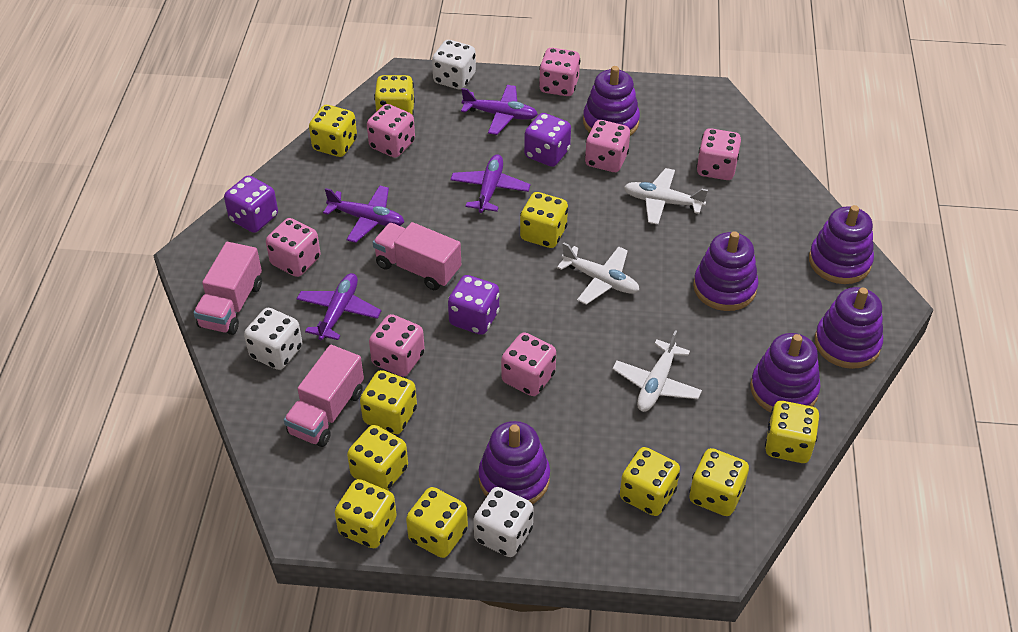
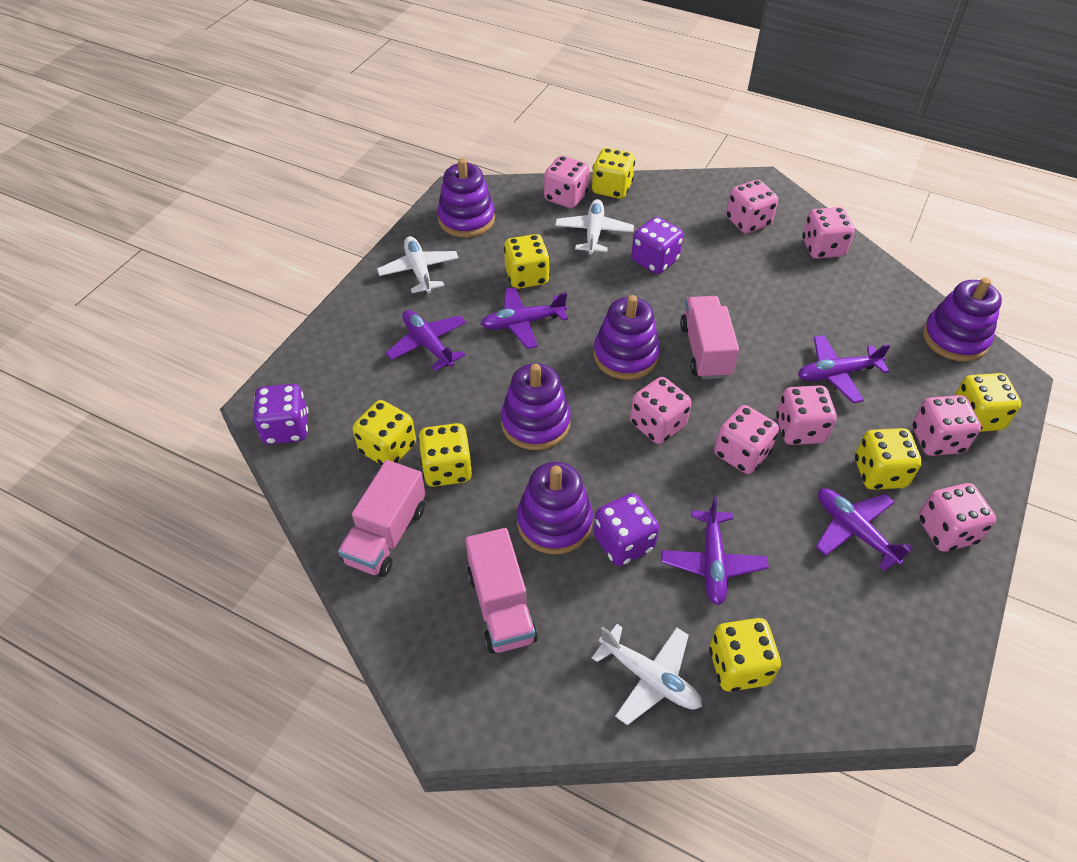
pink dice: 7 -> 8
purple plane: 4 -> 5
purple stacking toy: 6 -> 5
white dice: 3 -> 0
yellow dice: 10 -> 7

